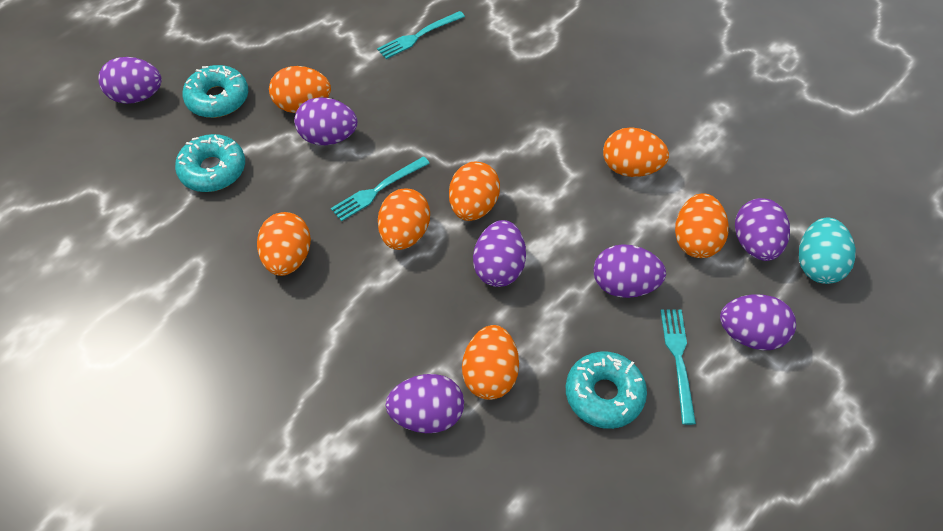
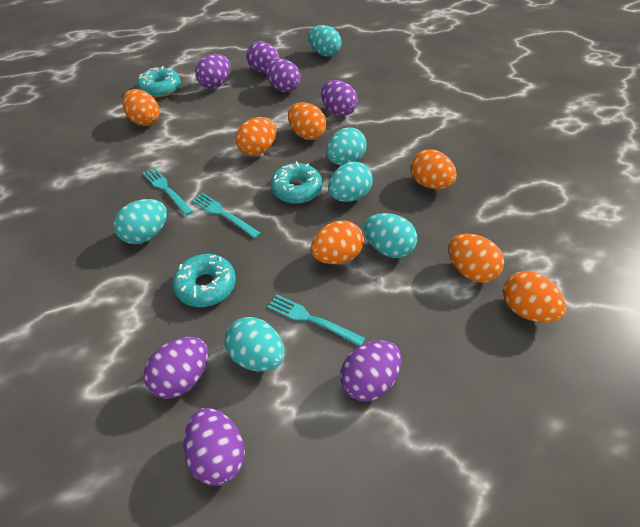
turquoise egg: 1 -> 6

